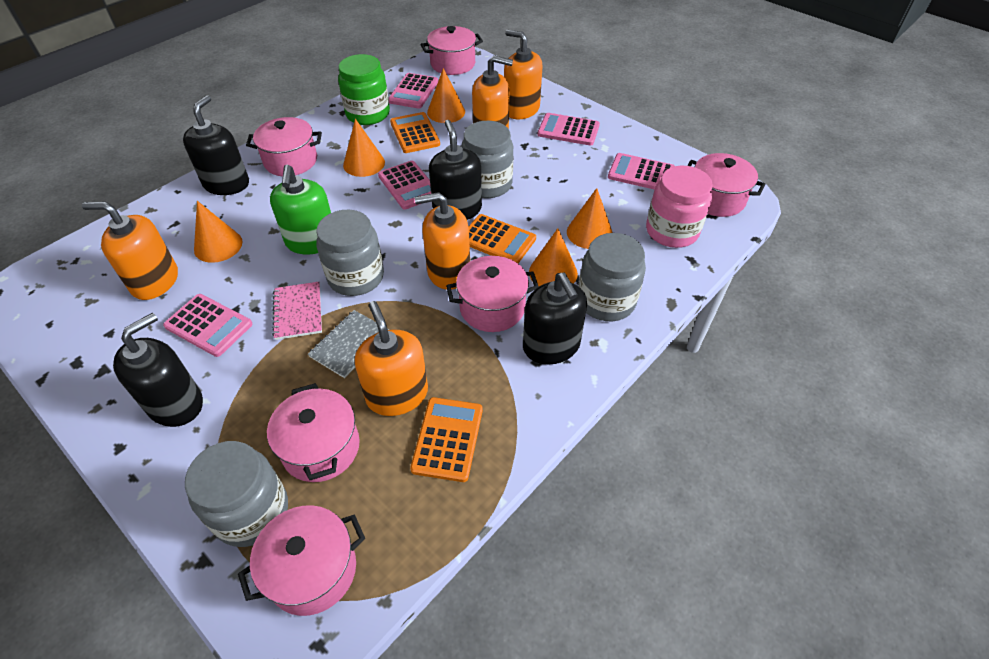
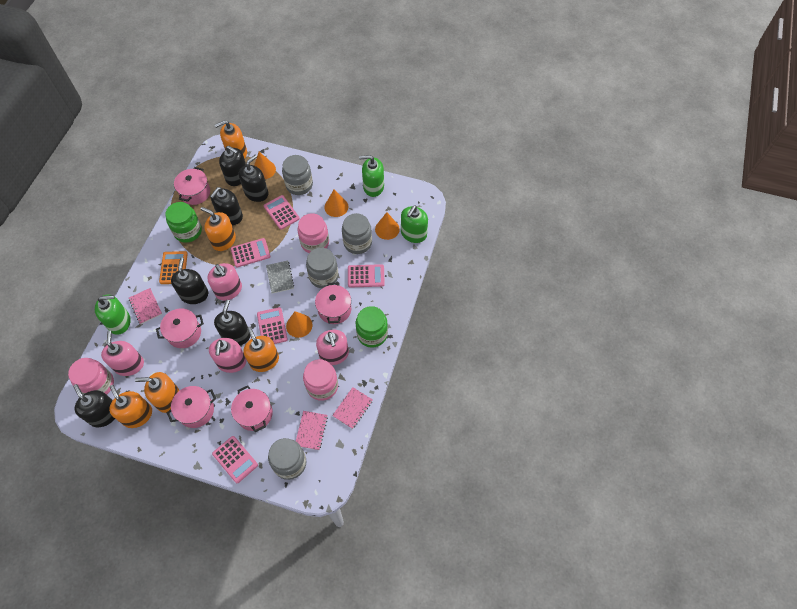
black soap dispenser: 4 -> 6
green jar: 1 -> 2
green soap dispenser: 1 -> 3
orange calculator: 3 -> 1
orange cone: 5 -> 4
pink jar: 1 -> 3
pink notebook: 1 -> 3
pink pot: 6 -> 5
pink soap dispenser: 0 -> 4

